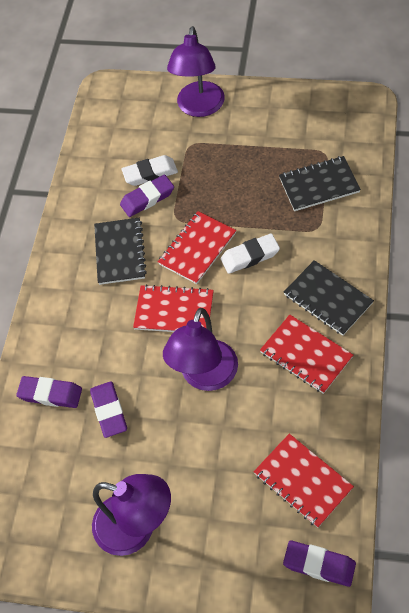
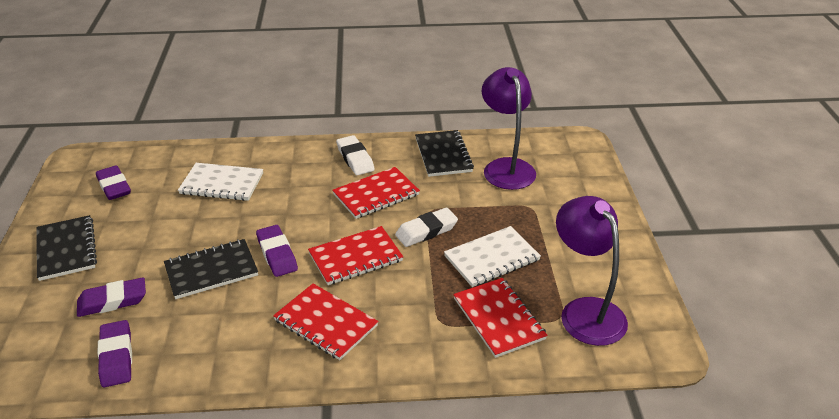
purple lamp: 3 -> 2
white notebook: 0 -> 2

